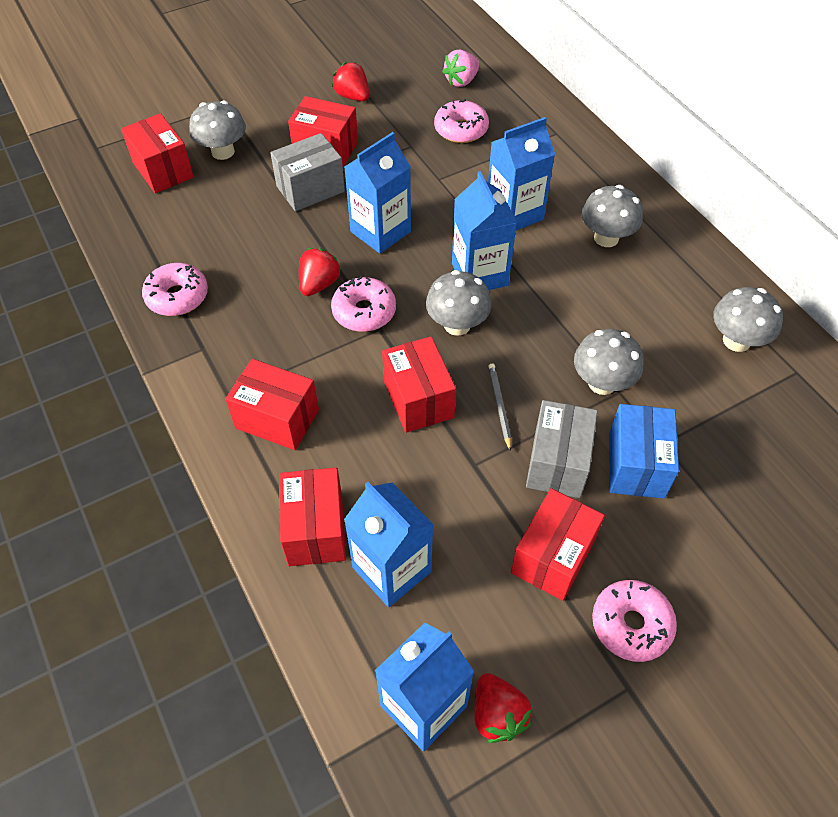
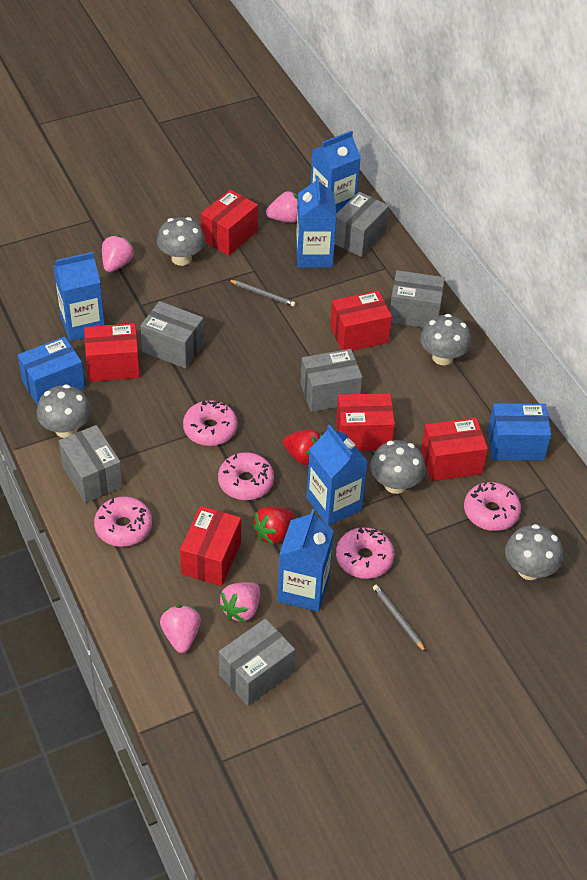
blue box: 1 -> 2
grey box: 2 -> 6
grey pencil: 1 -> 2
pink donut: 4 -> 5
pink strawberry: 1 -> 4
red strawberry: 3 -> 2

